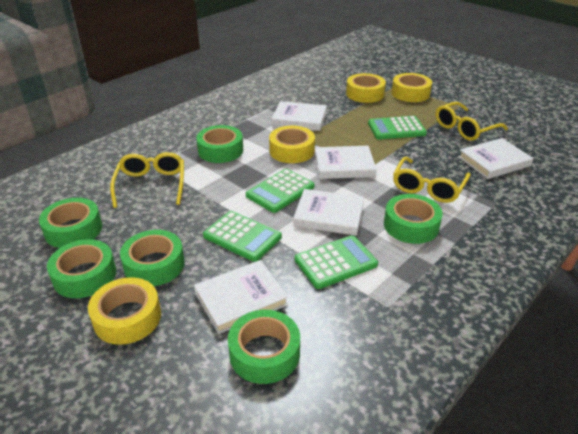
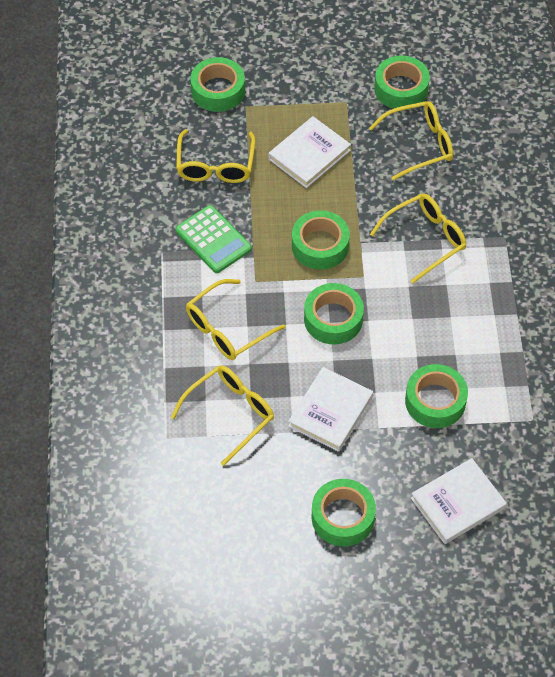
green calculator: 4 -> 1
white book: 5 -> 3
yellow glasses: 3 -> 5
yellow tape: 4 -> 0

